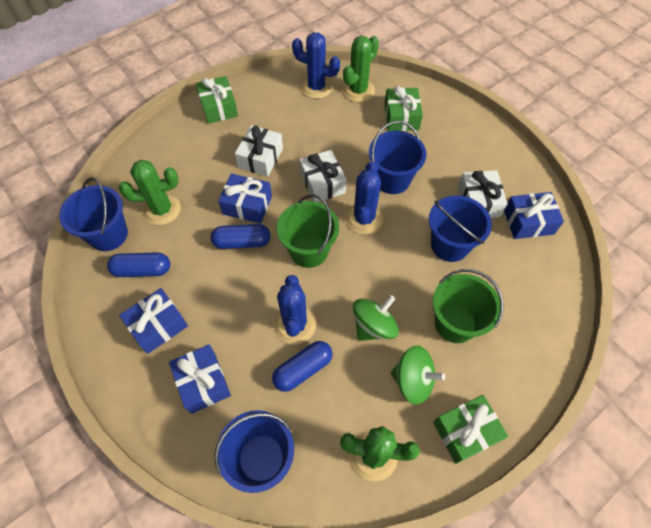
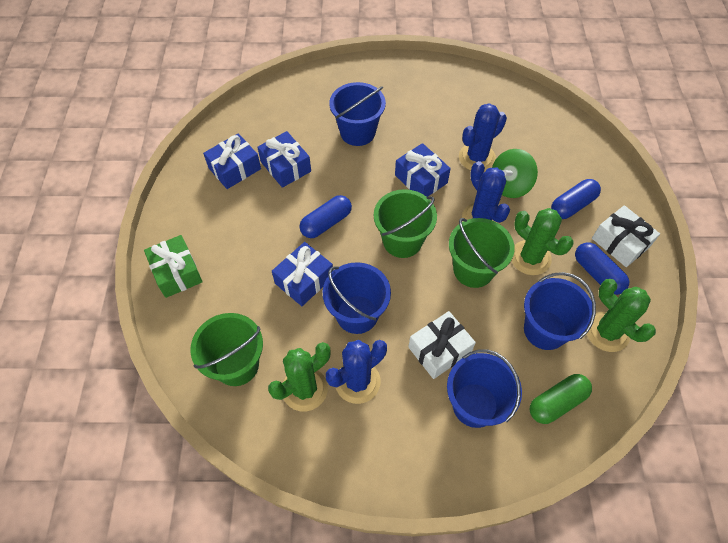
green bucket: 2 -> 3
green capsule: 0 -> 1
green gift: 3 -> 1
green spinning top: 2 -> 1
white gift: 3 -> 2

